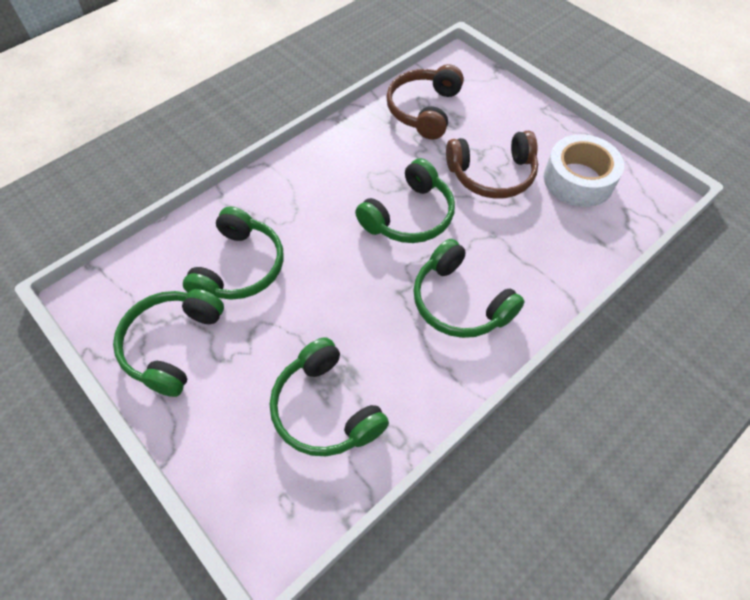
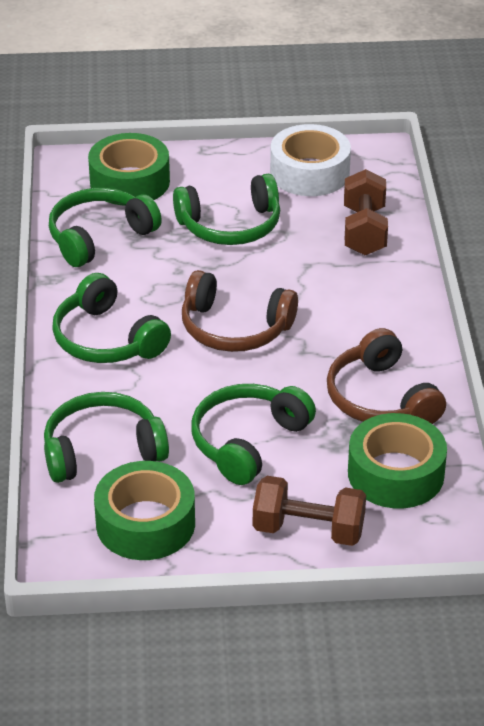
brown dumbbell: 0 -> 2
green tape: 0 -> 3

